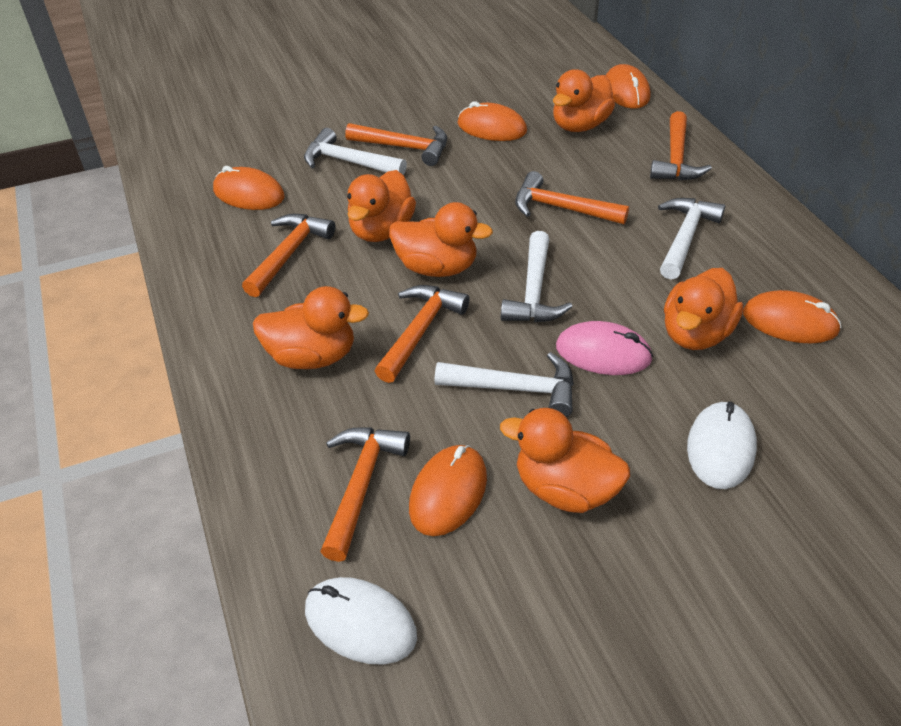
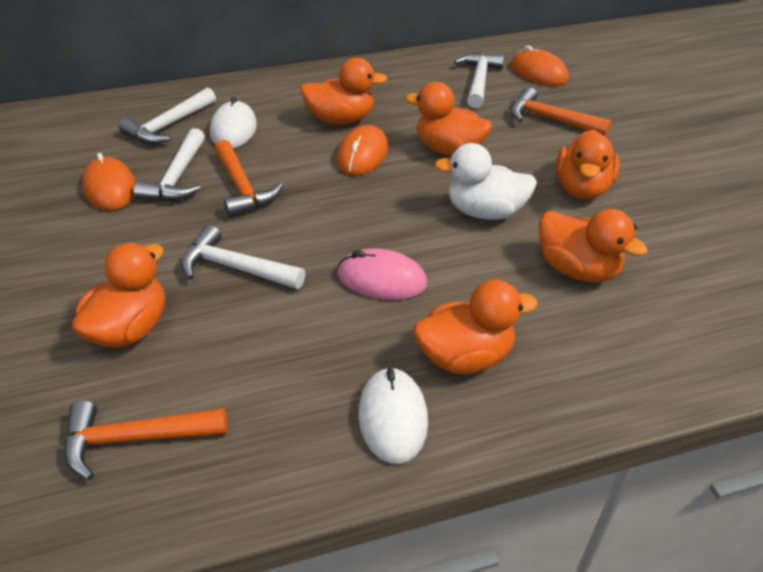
orange hammer: 6 -> 3
orange mouse: 5 -> 3
white duck: 0 -> 1

